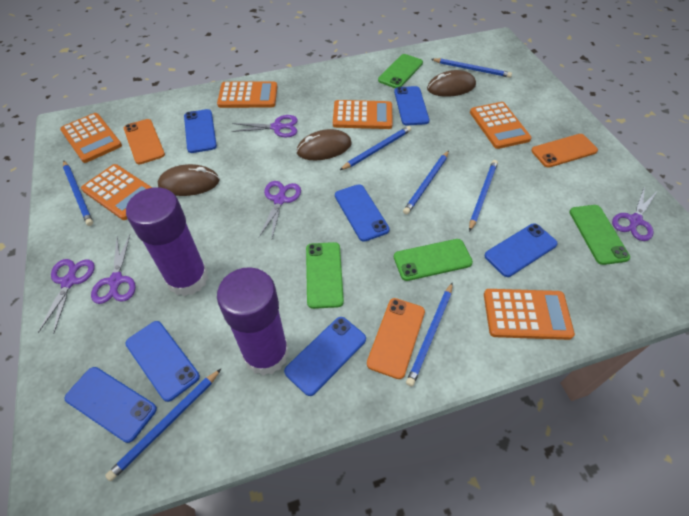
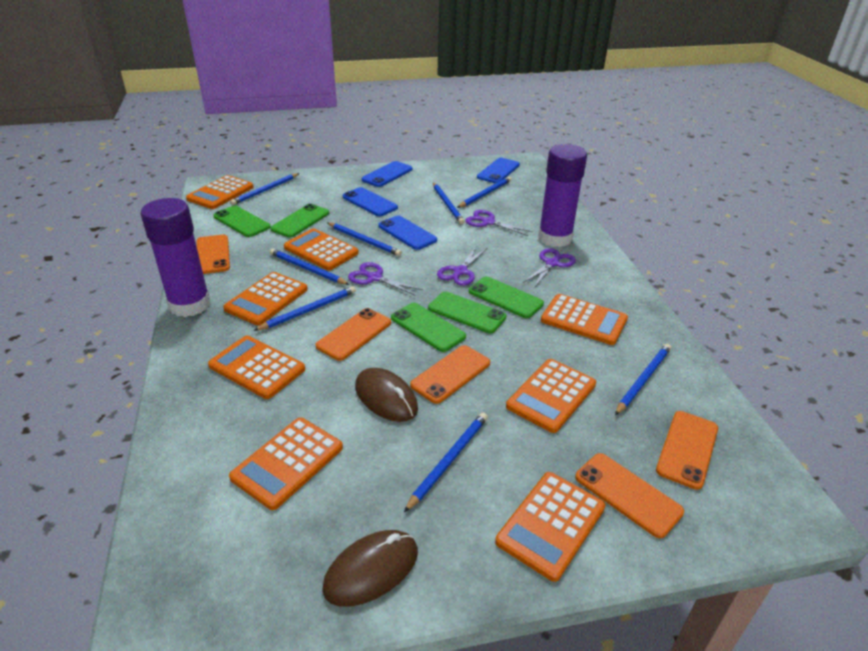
blue pencil: 7 -> 8
blue phone: 7 -> 4
brown mouse: 3 -> 2
green phone: 4 -> 5
orange calculator: 6 -> 8
orange phone: 3 -> 5
purple scissors: 5 -> 4

